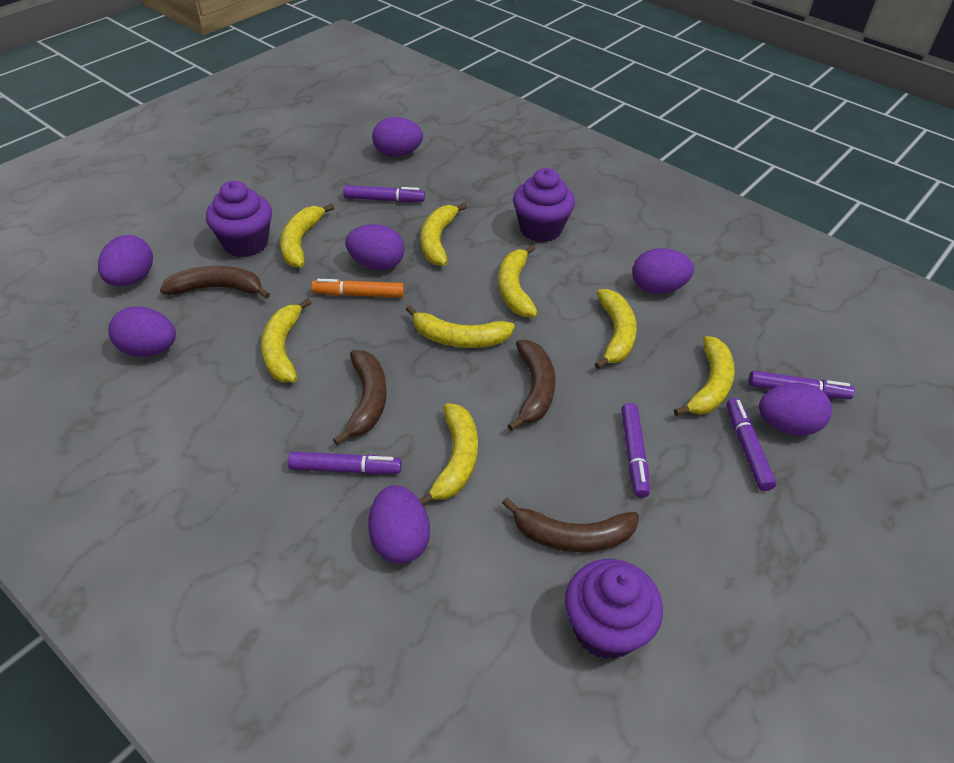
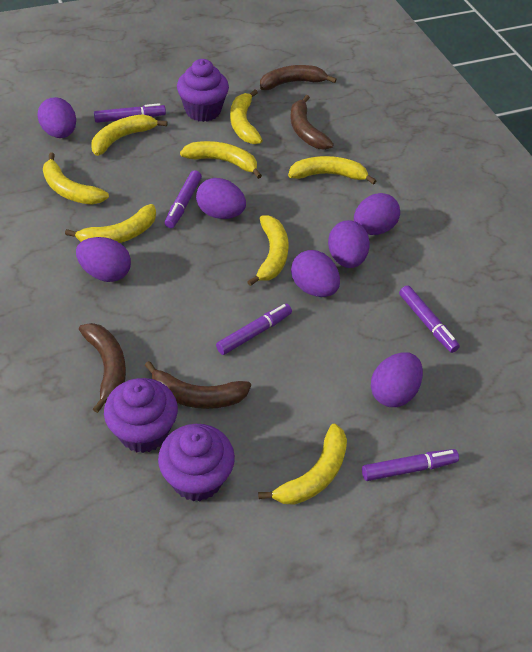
orange marker: 1 -> 0

